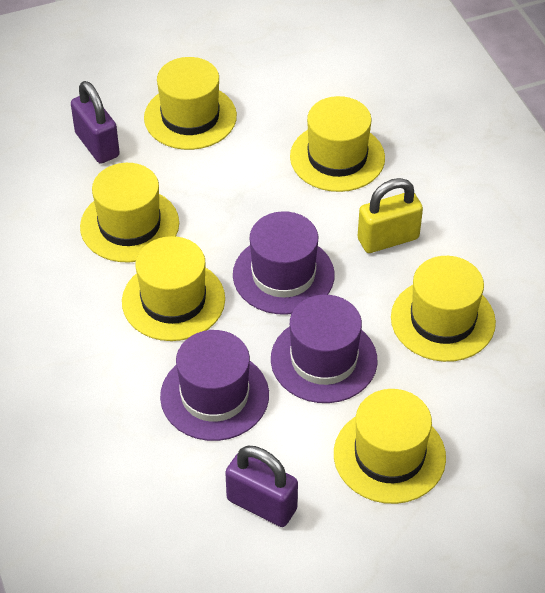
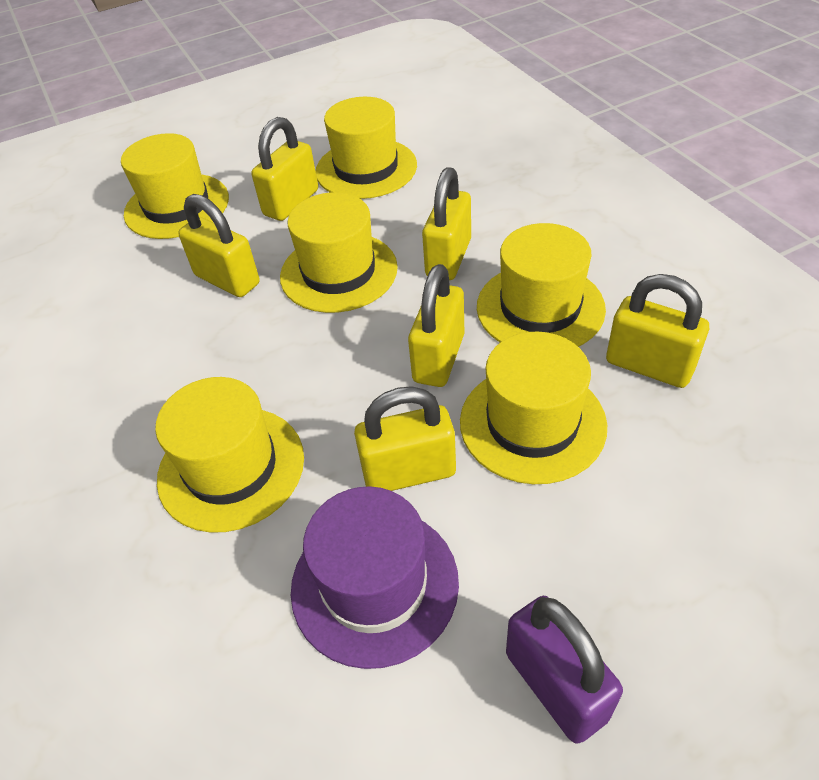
purple hat: 3 -> 1
purple padlock: 2 -> 1
yellow padlock: 1 -> 6

